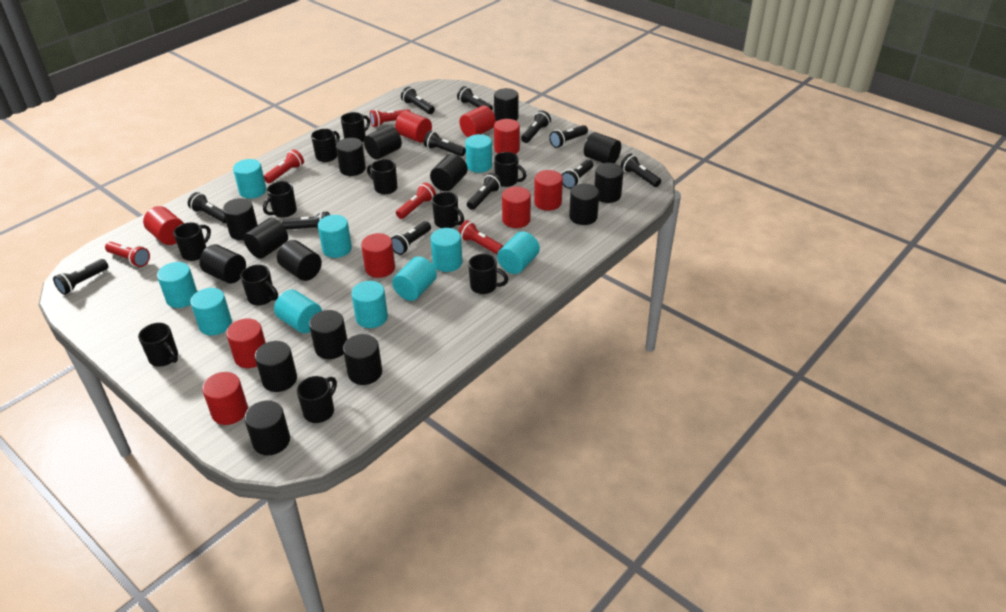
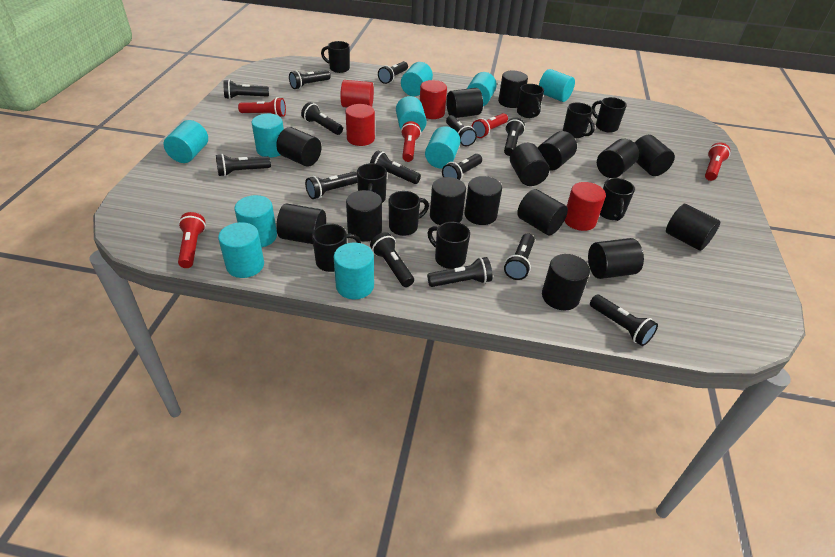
black flashlight: 12 -> 14
black mug: 11 -> 9
red cylinder: 9 -> 4

